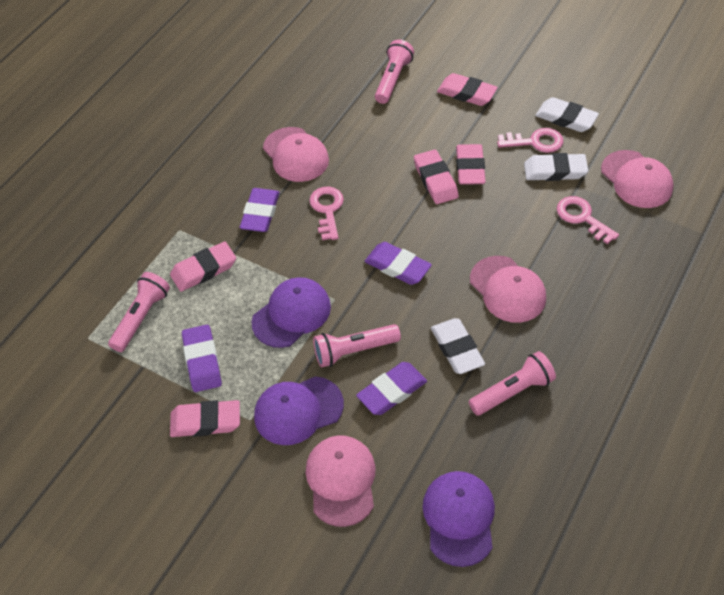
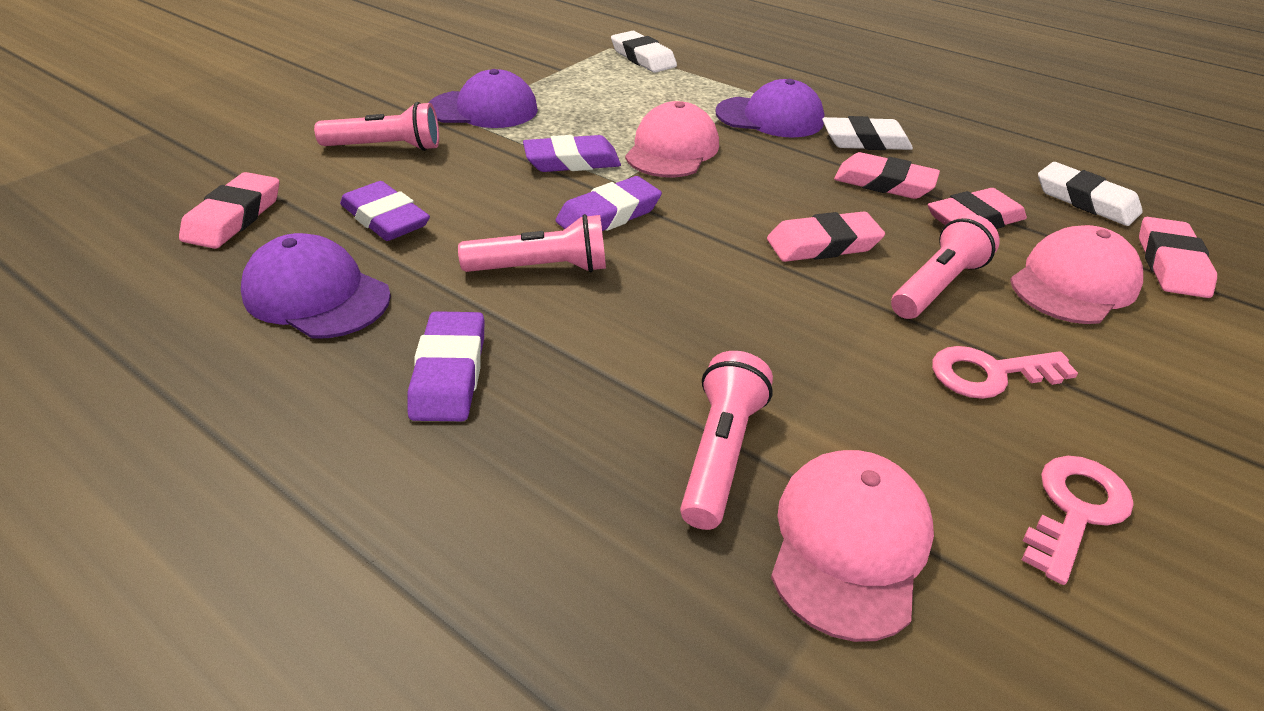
pink cap: 4 -> 3
pink key: 3 -> 2

